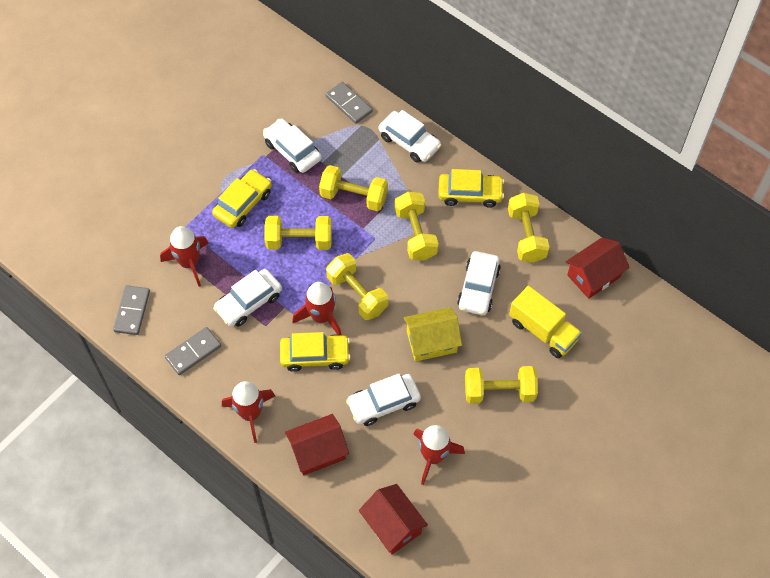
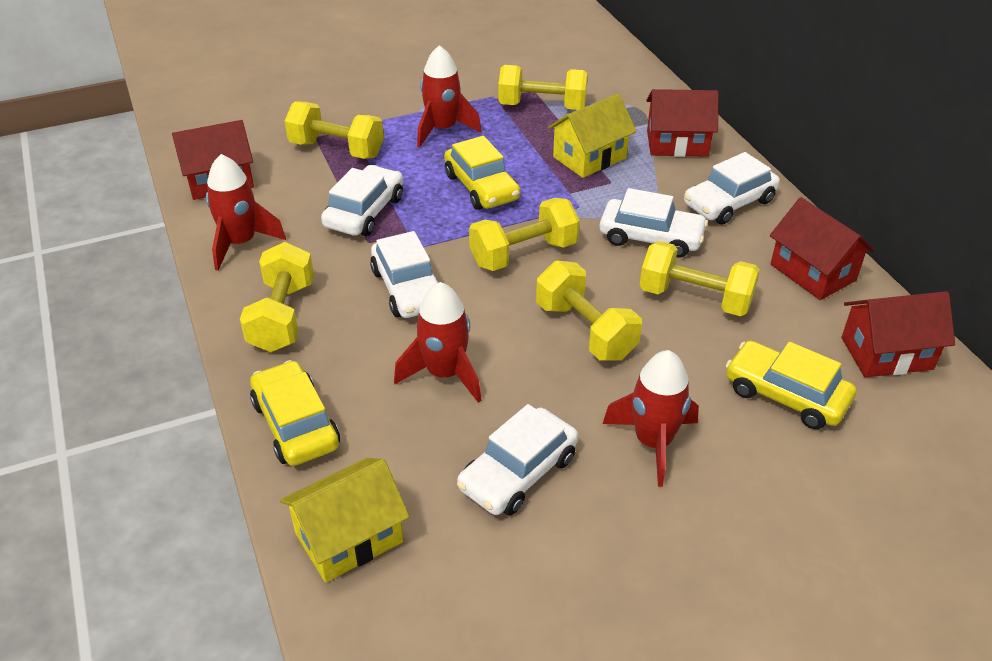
grey domino: 3 -> 0
red house: 3 -> 4
yellow house: 1 -> 2
yellow truck: 1 -> 0

